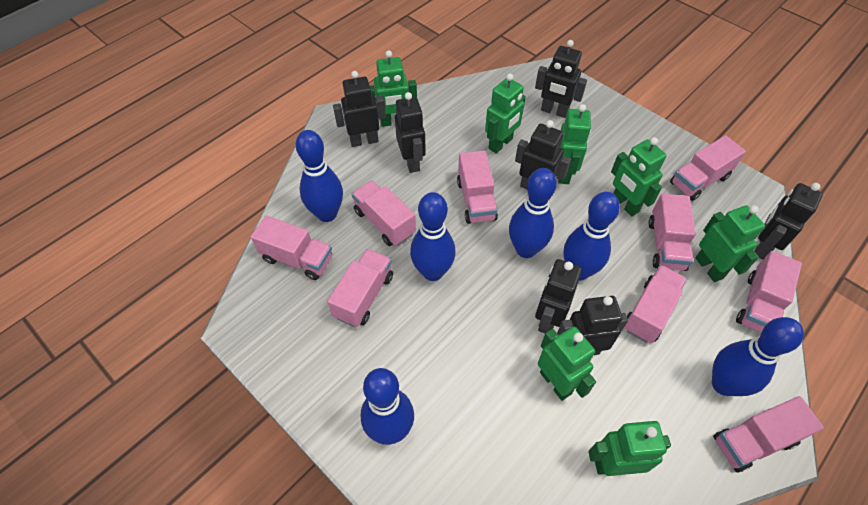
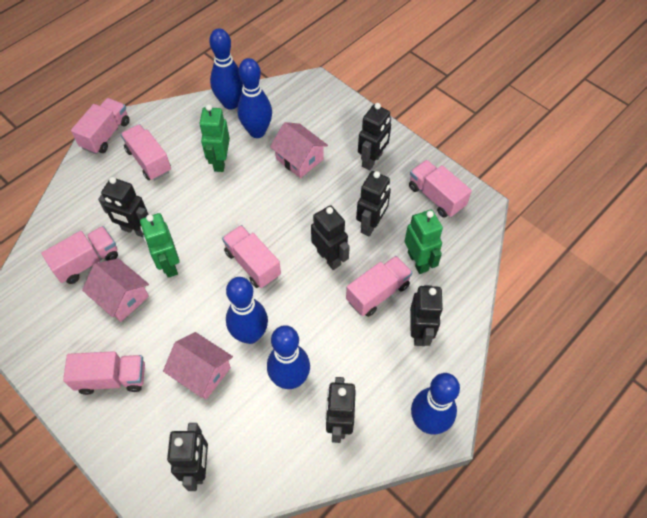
blue bowling pin: 6 -> 5
green robot: 7 -> 3
pink house: 0 -> 3
pink truck: 9 -> 7

